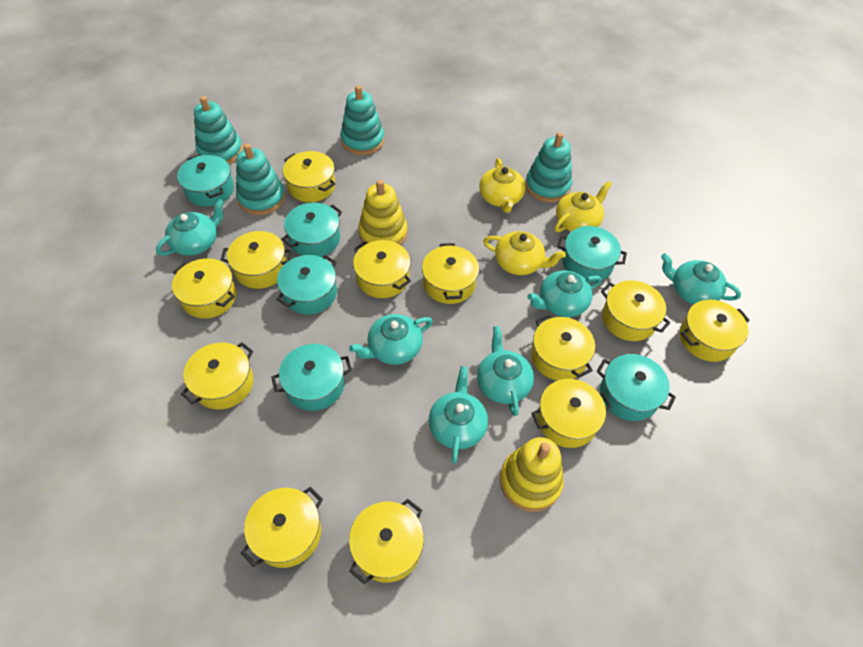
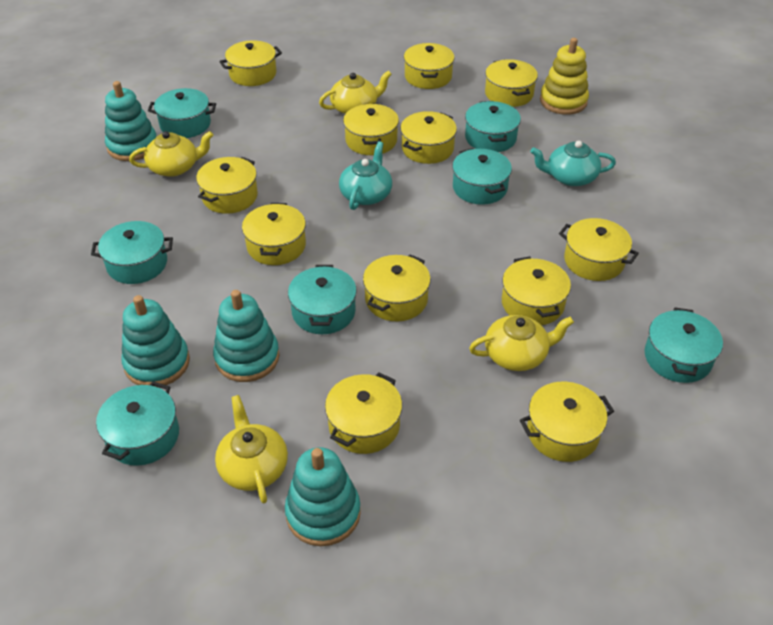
turquoise pot: 6 -> 7
turquoise teapot: 6 -> 2
yellow stacking toy: 2 -> 1
yellow teapot: 3 -> 4

